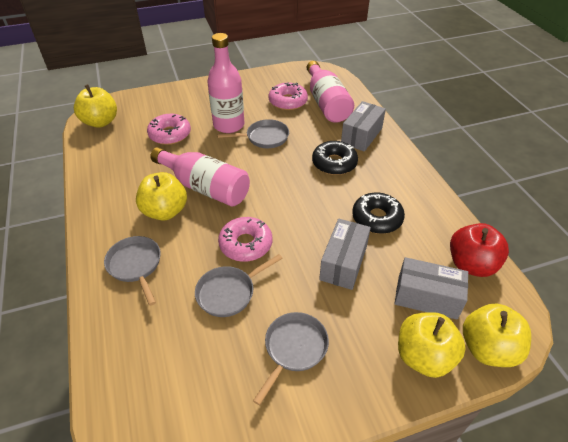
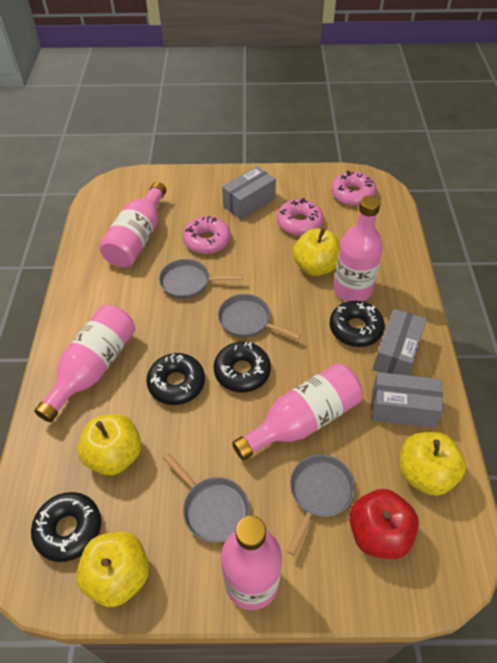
black donut: 2 -> 4
pink bottle: 3 -> 5

